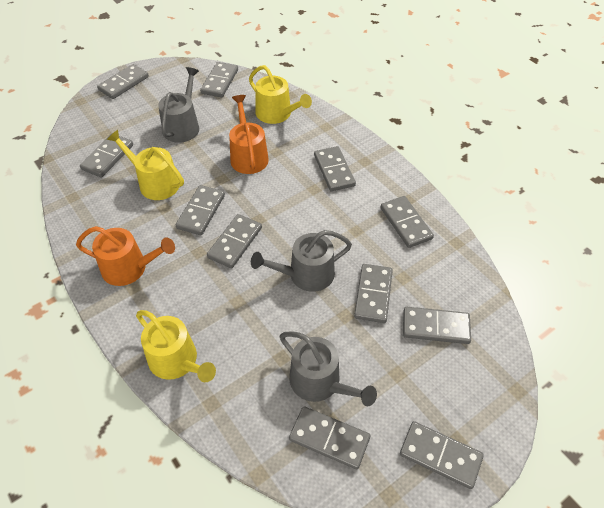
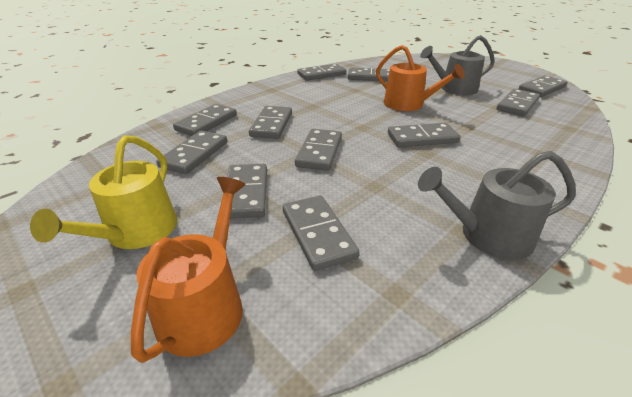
grey watering can: 3 -> 2
yellow watering can: 3 -> 1

